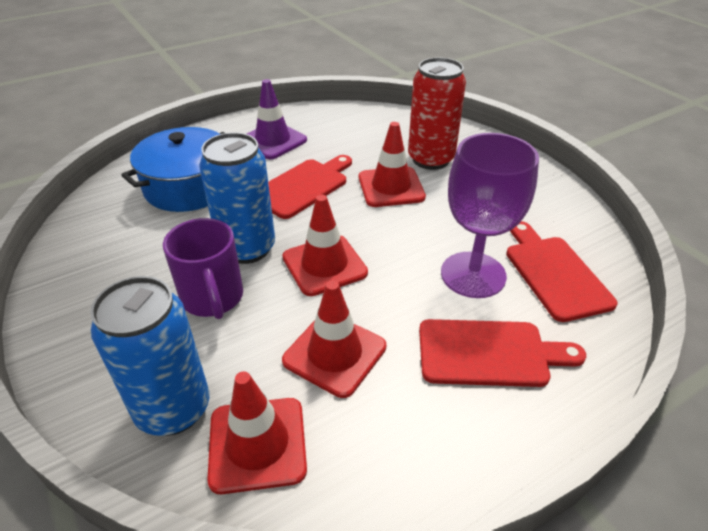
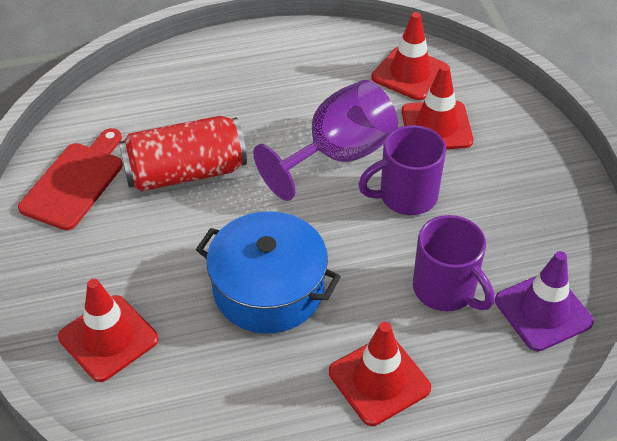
blue can: 2 -> 0
purple mug: 1 -> 2
red cutting board: 3 -> 1

